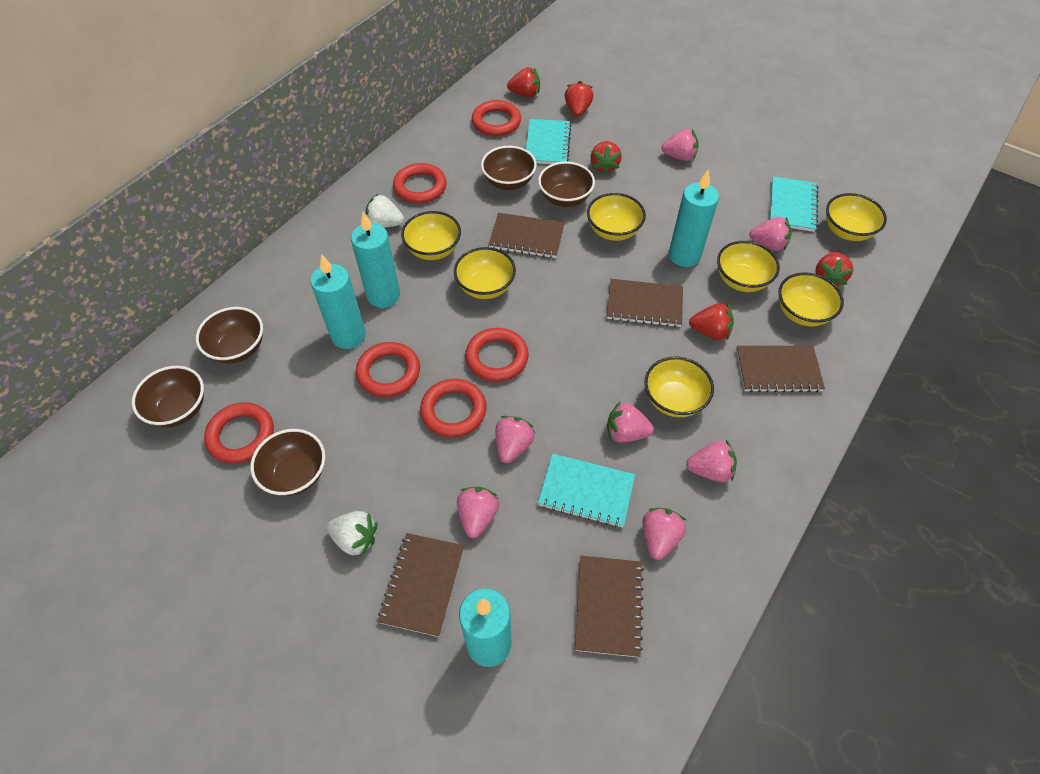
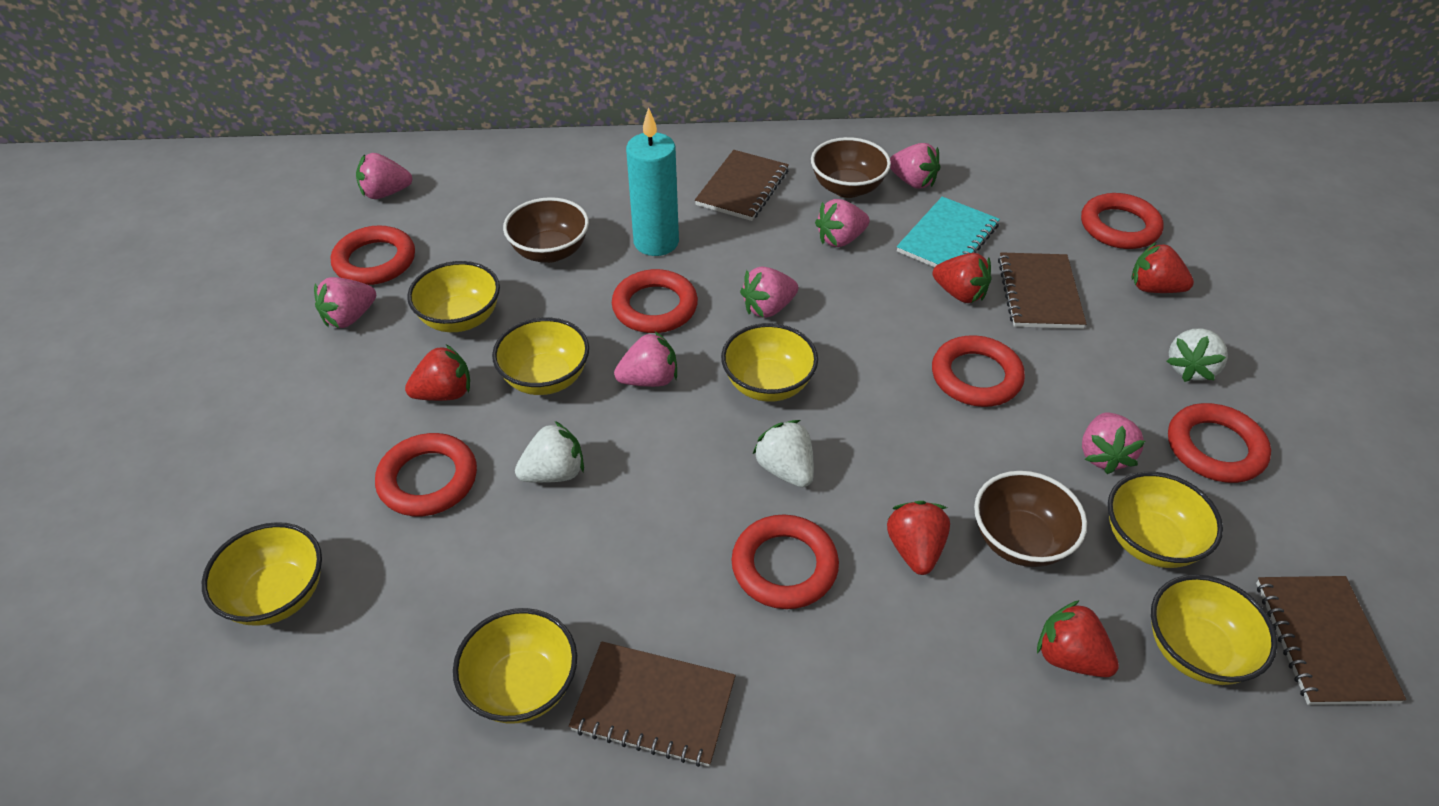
brown bowl: 5 -> 3
brown notebook: 5 -> 4
red ring: 6 -> 7
turquoise candle: 4 -> 1
turquoise notebook: 3 -> 1
white strawberry: 2 -> 3

